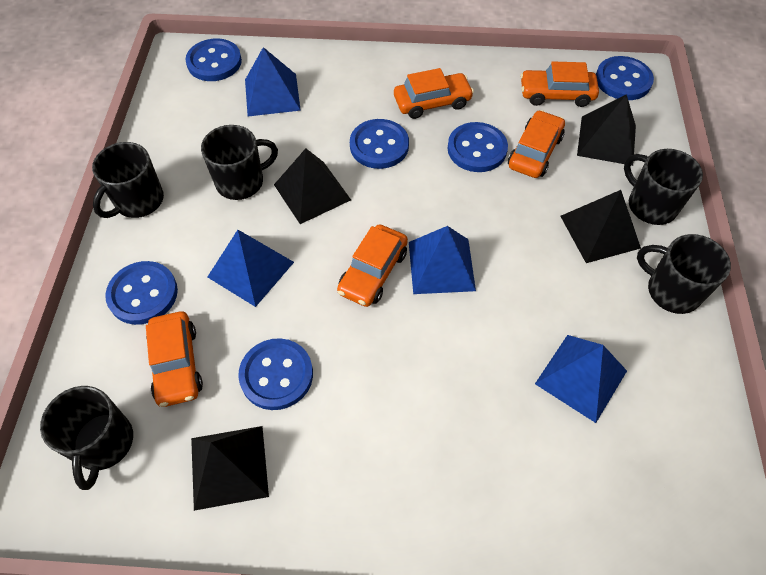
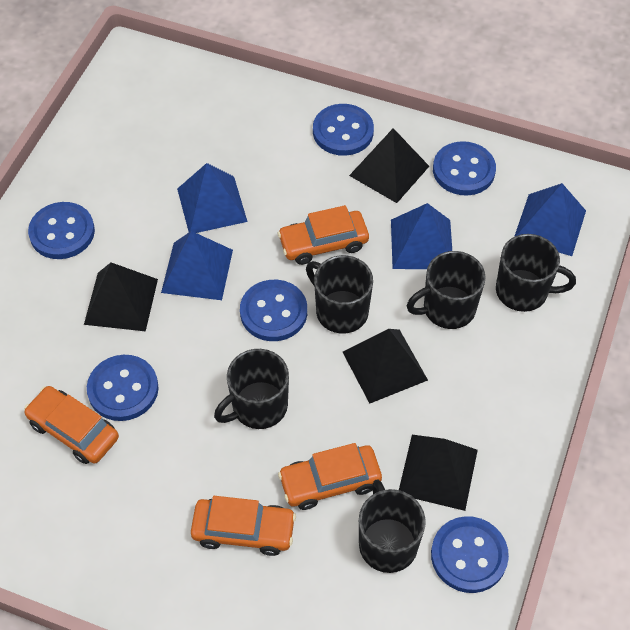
orange car: 5 -> 4

